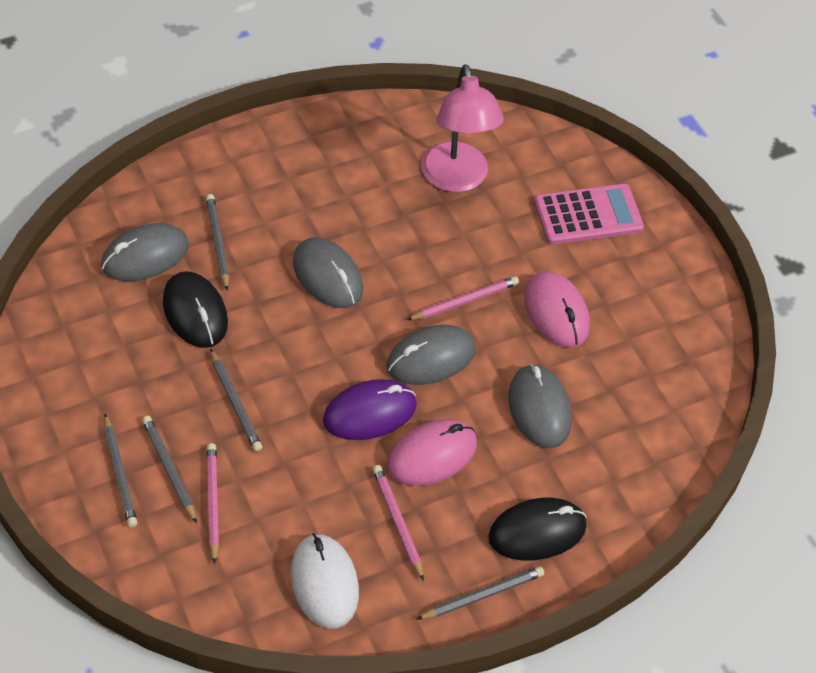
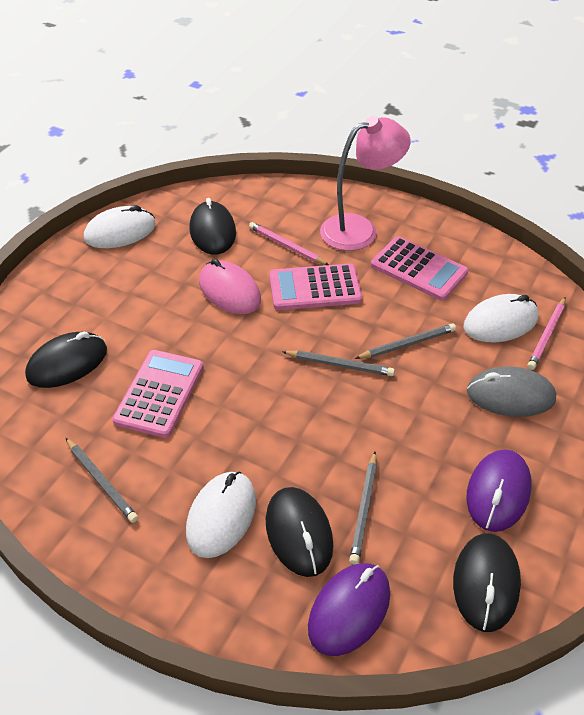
black mouse: 2 -> 4
grey mouse: 4 -> 1
grey pencil: 5 -> 4
pink calculator: 1 -> 3
pink mouse: 2 -> 1
pink pencil: 3 -> 2
purple mouse: 1 -> 2
white mouse: 1 -> 3

